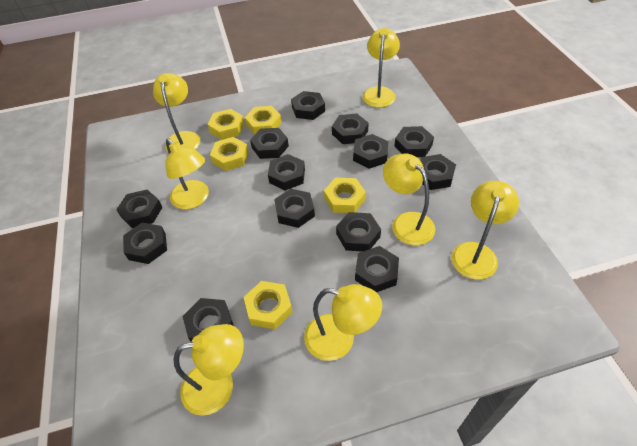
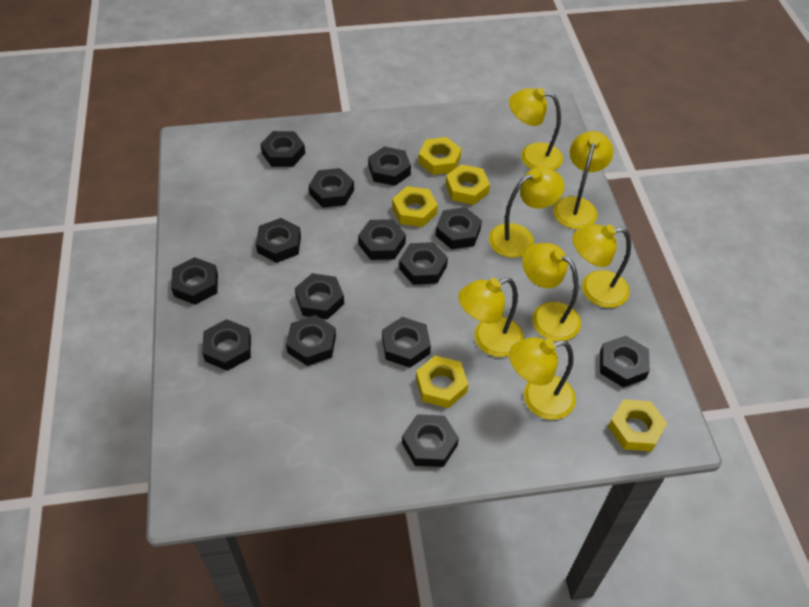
black nut: 13 -> 14

